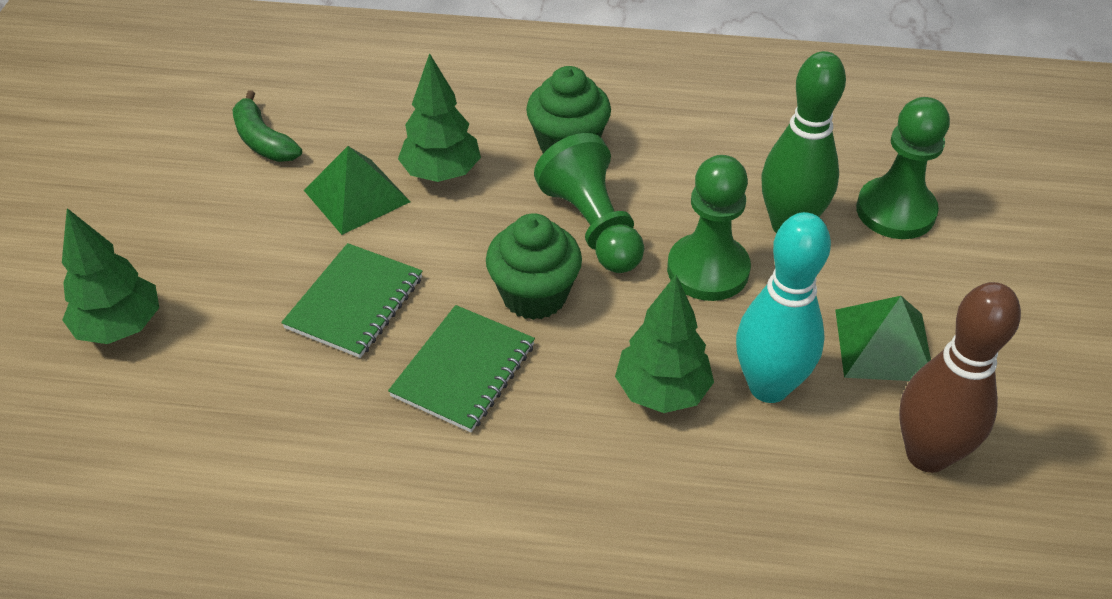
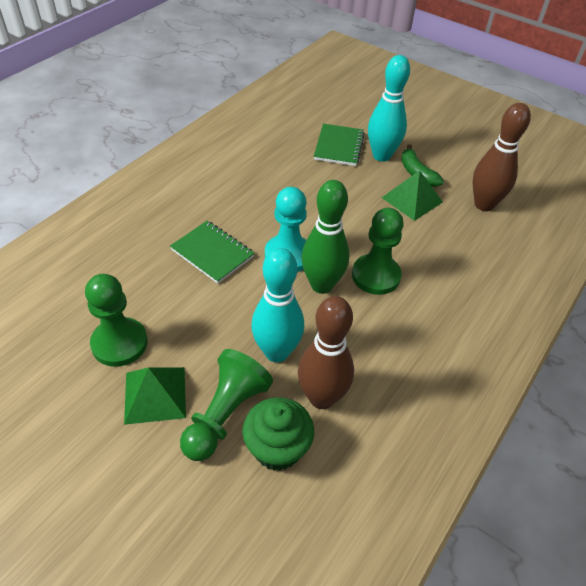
brown bowling pin: 1 -> 2
green cupcake: 2 -> 1
green tree: 3 -> 0
turquoise bowling pin: 1 -> 2
turquoise pawn: 0 -> 1

